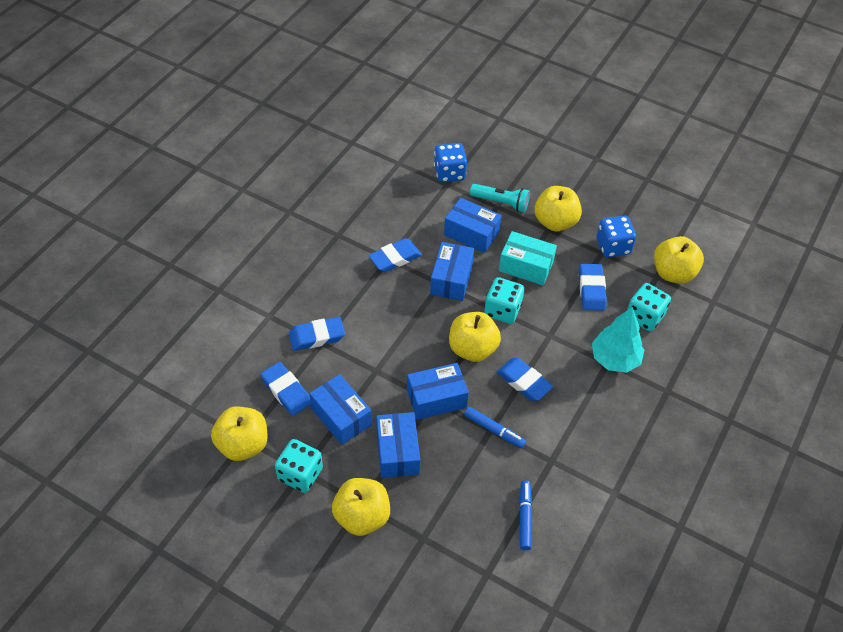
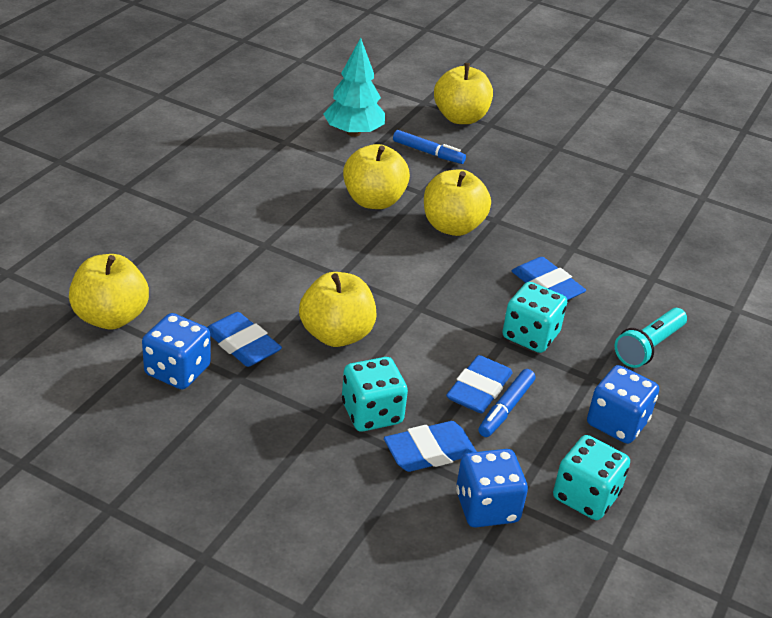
blue box: 5 -> 0
blue dice: 2 -> 3
blue eraser: 5 -> 4
turquoise box: 1 -> 0

